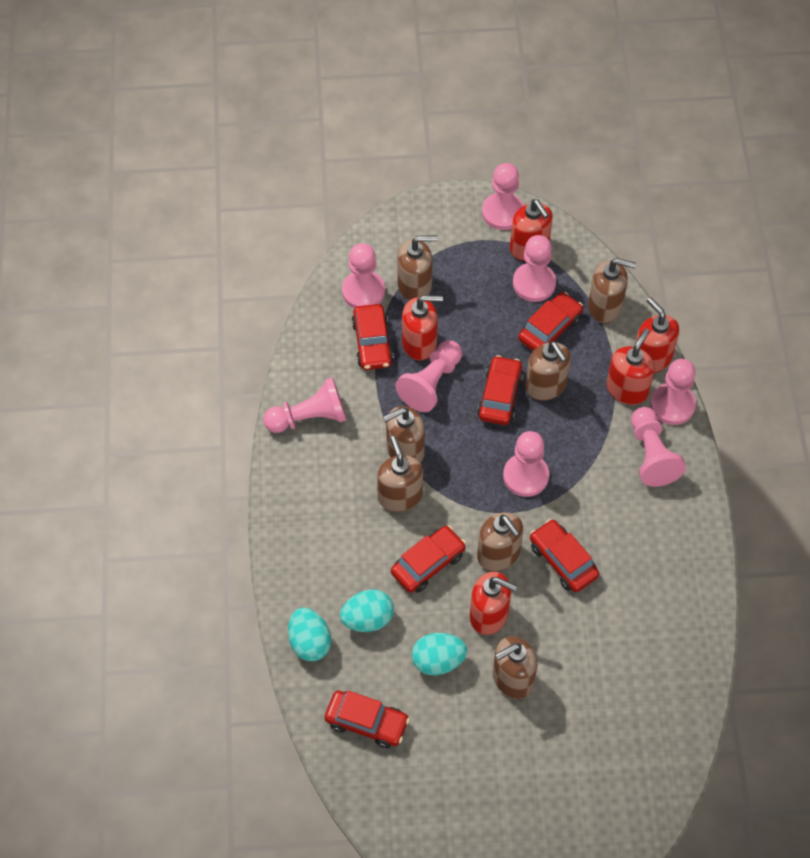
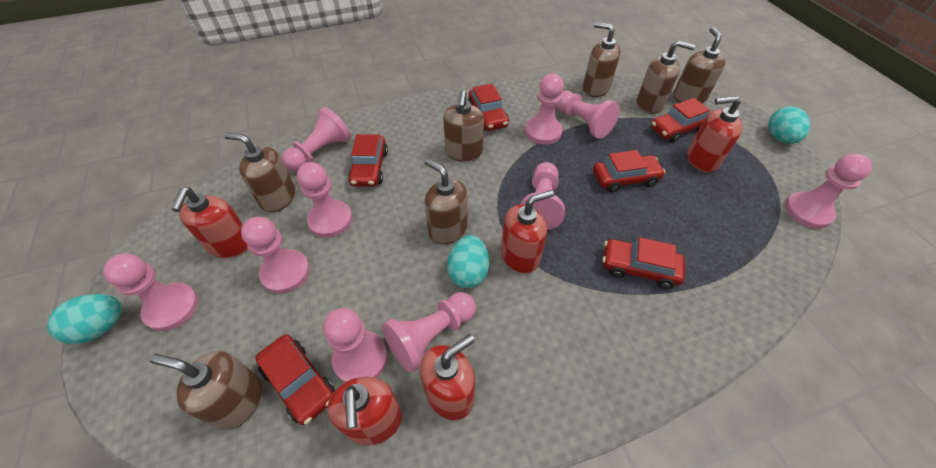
pink pawn: 8 -> 10

